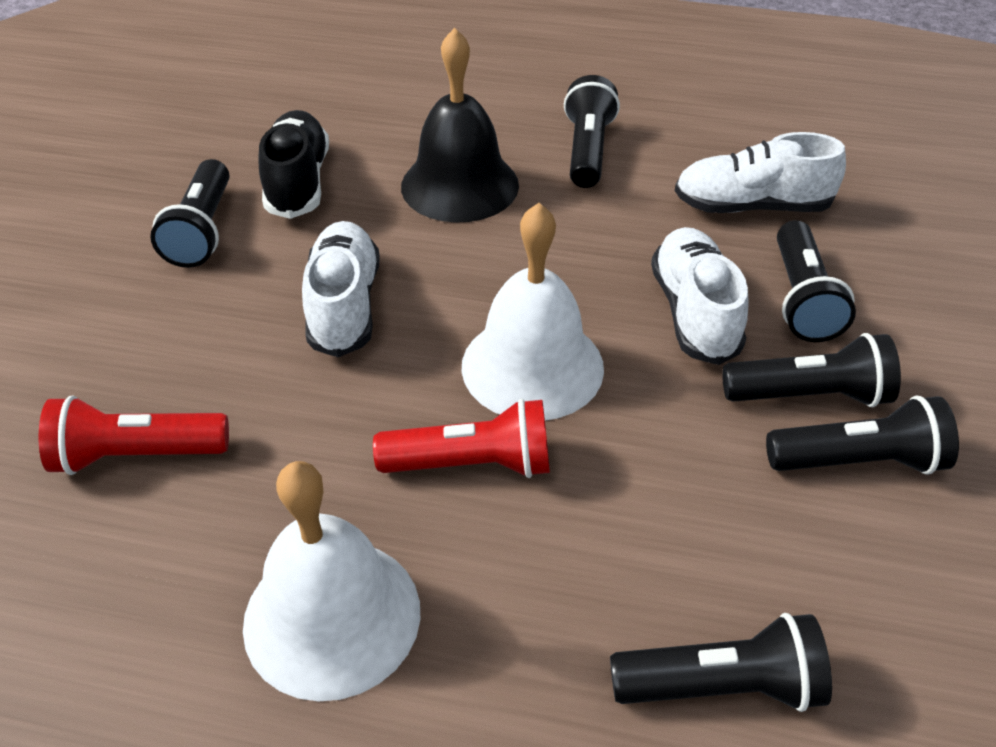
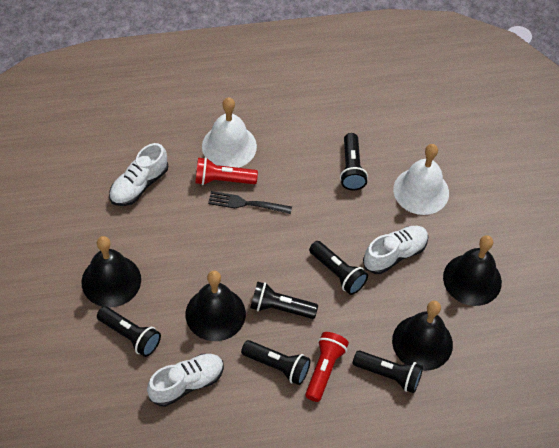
black bell: 1 -> 4
black fork: 0 -> 1
black shoe: 1 -> 0

